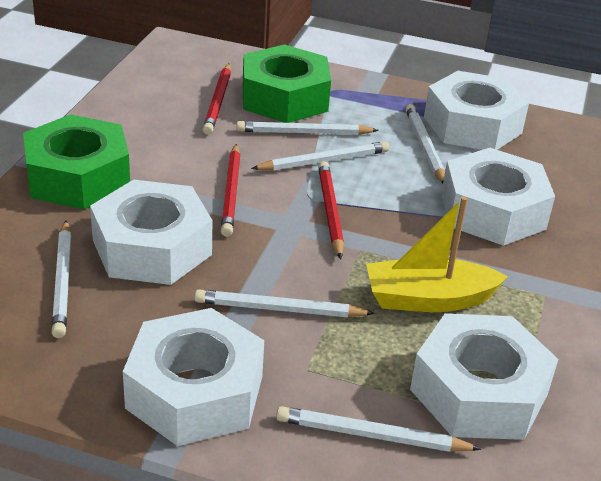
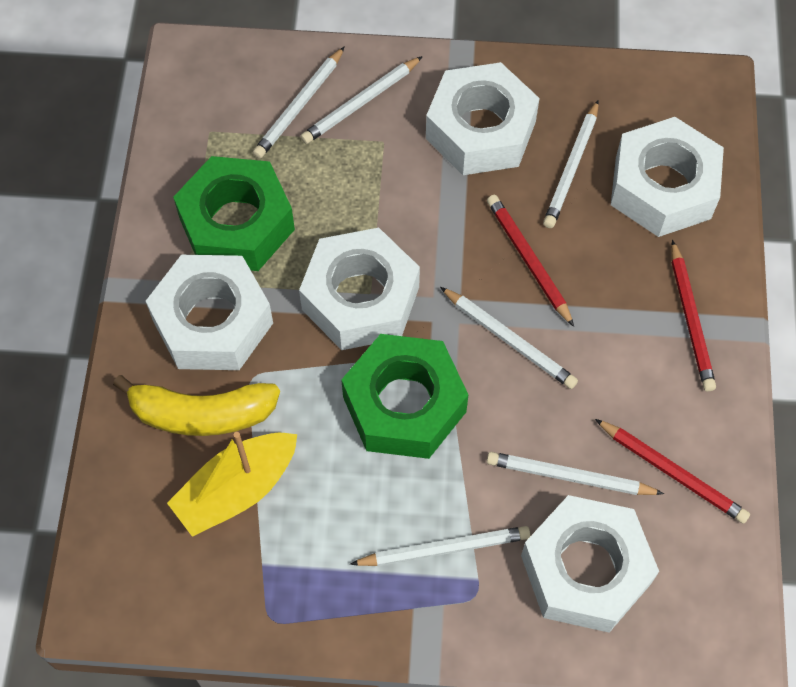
yellow banana: 0 -> 1

